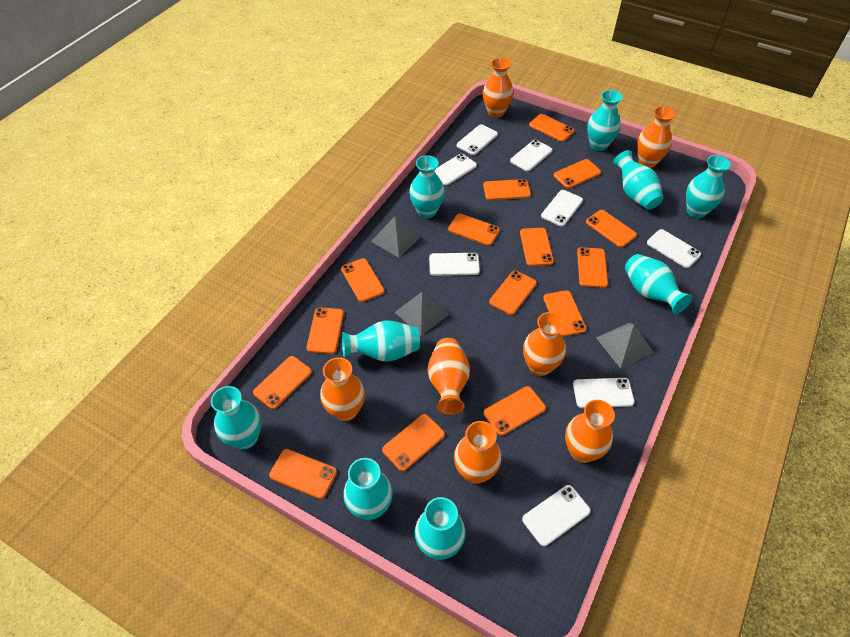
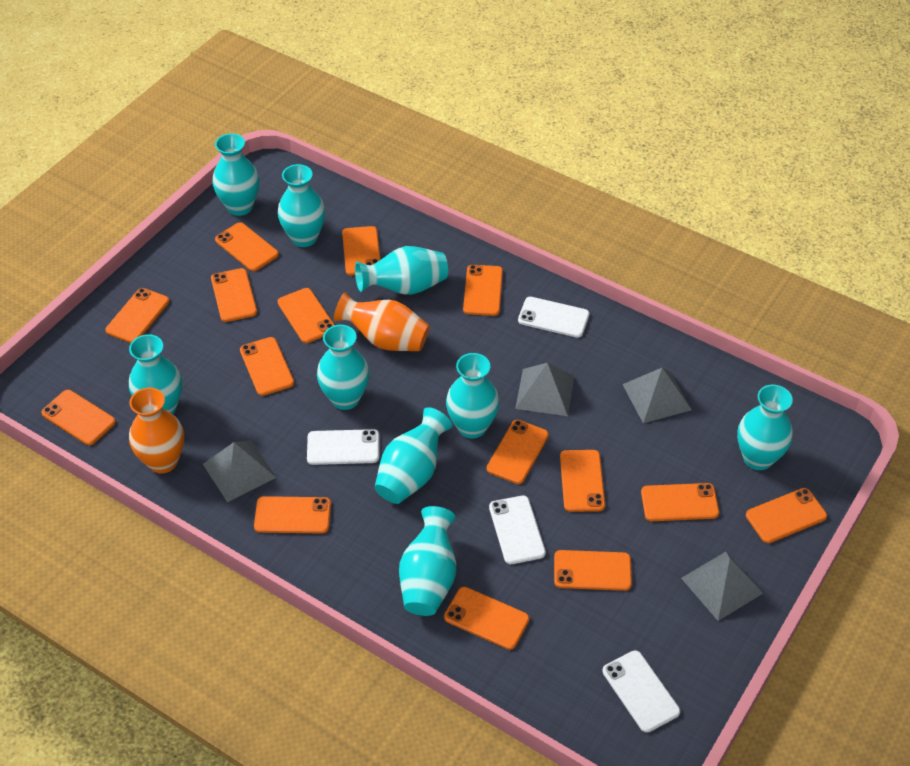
grey pyramid: 3 -> 4
orange vase: 7 -> 2
white phone: 8 -> 4

